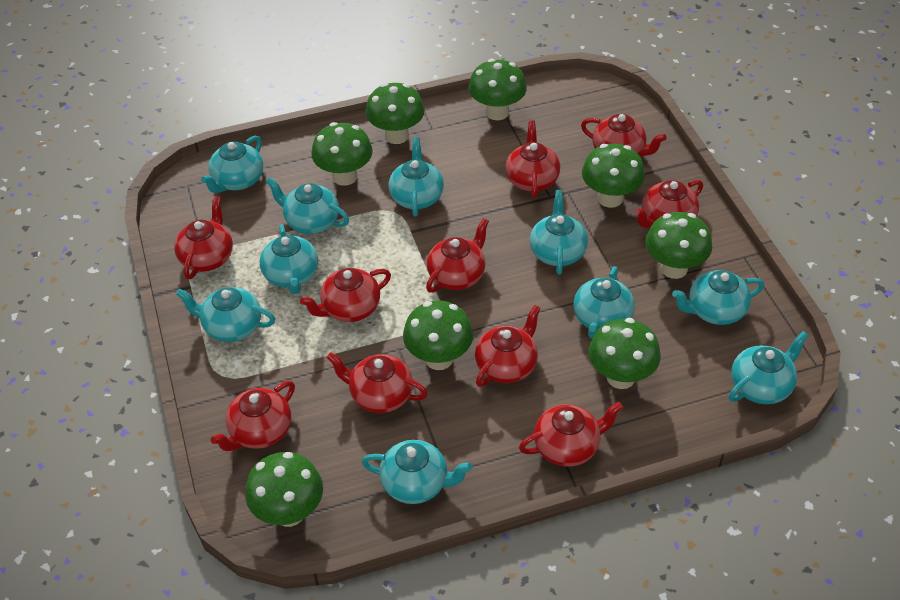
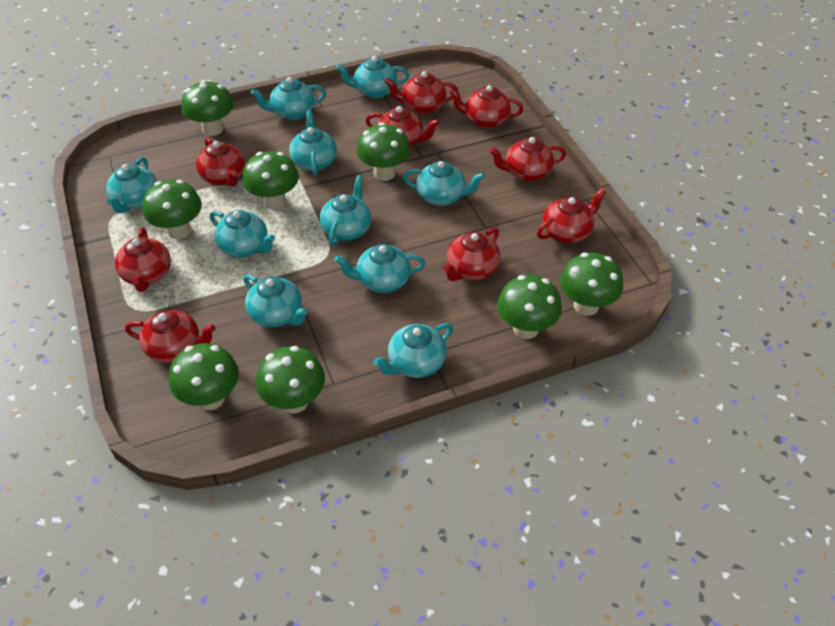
red teapot: 10 -> 9

